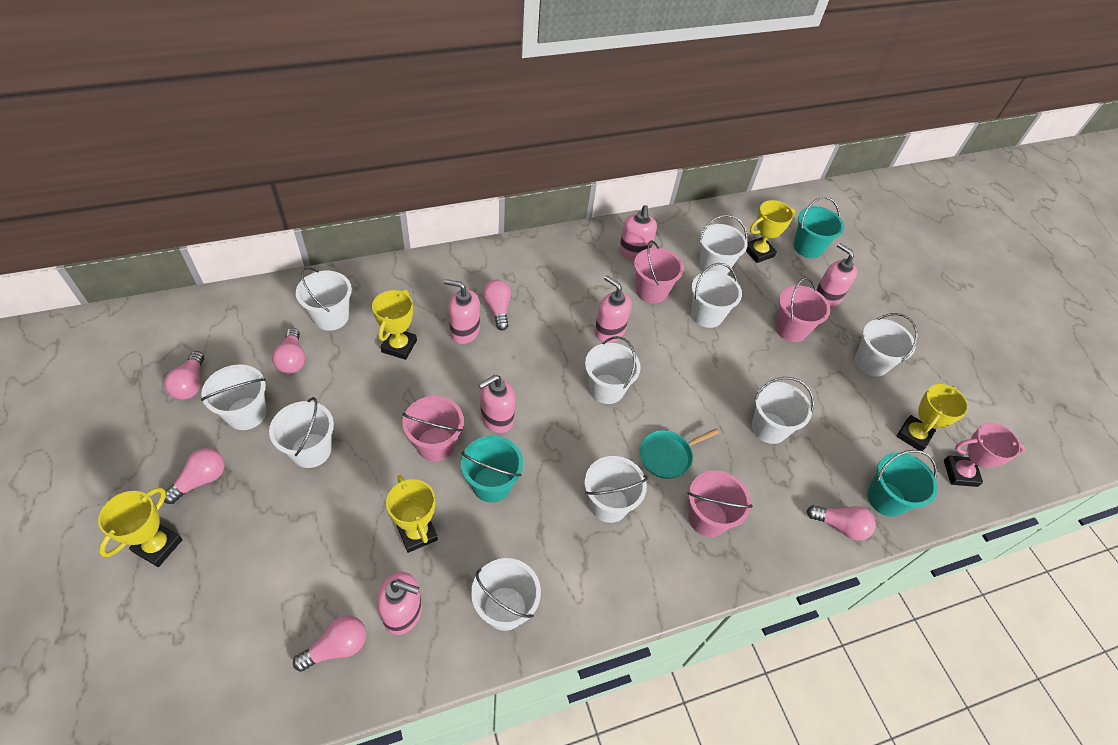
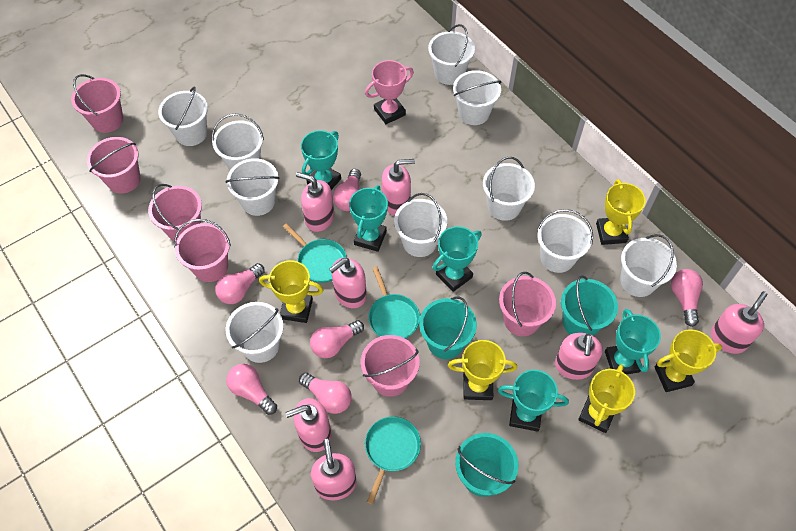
pink bucket: 4 -> 6
pink soap dispenser: 6 -> 7
turquoise pan: 1 -> 3
turquoise trophy: 0 -> 5

